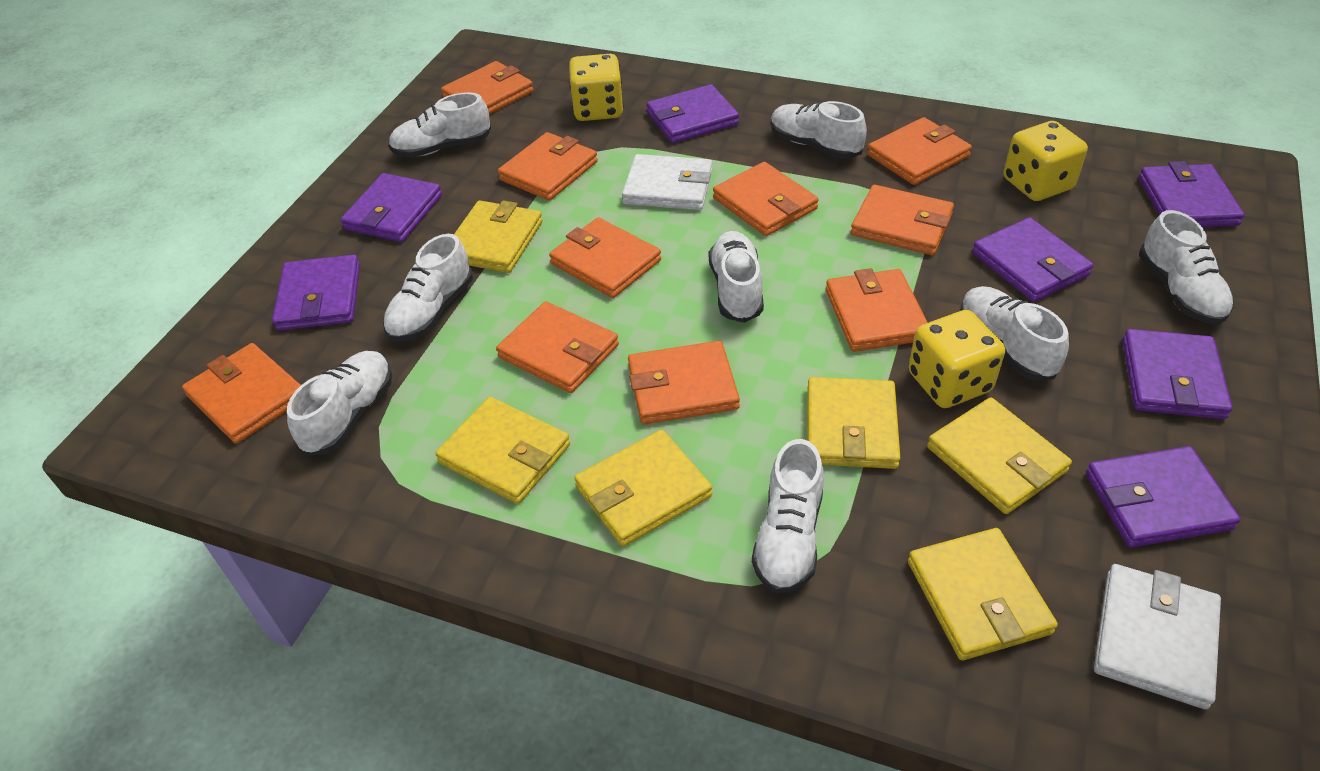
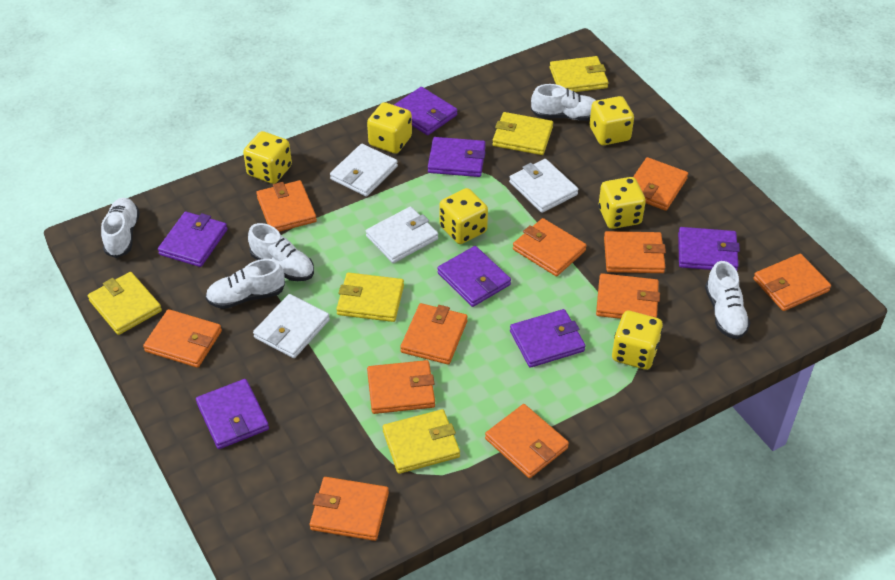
orange wallet: 10 -> 11
white shoe: 8 -> 5
white wallet: 2 -> 4
yellow dice: 3 -> 6
yellow wallet: 6 -> 5

